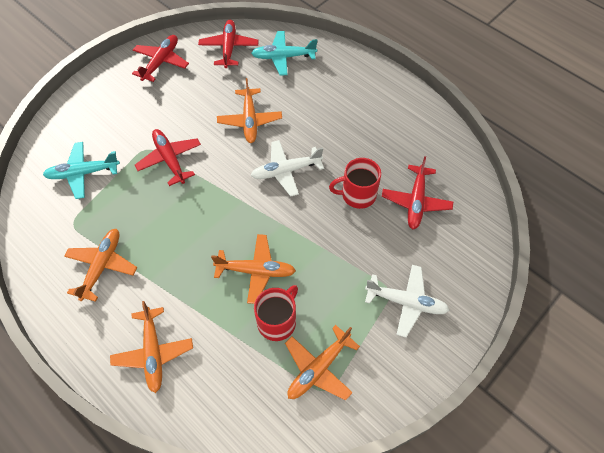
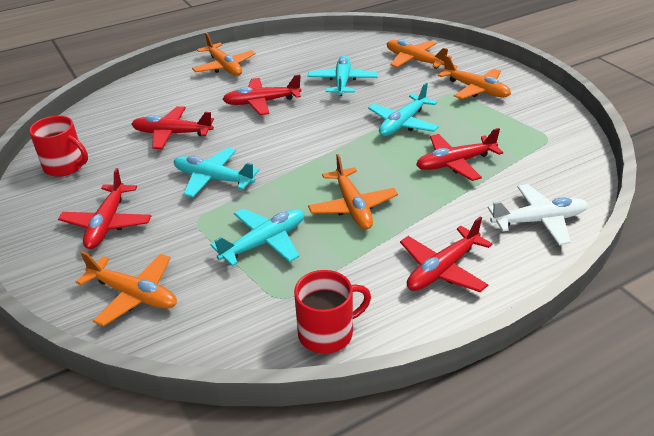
red plane: 4 -> 5
turquoise plane: 2 -> 4
white plane: 2 -> 1

